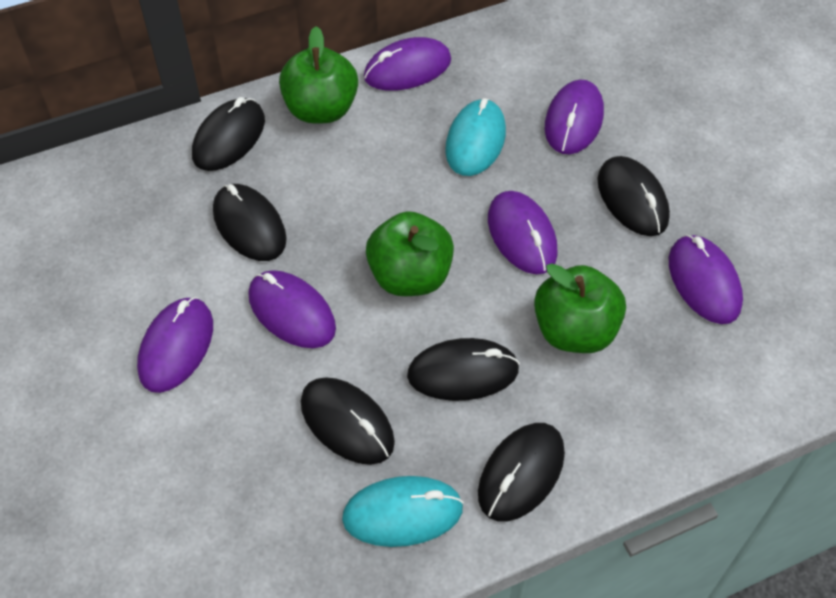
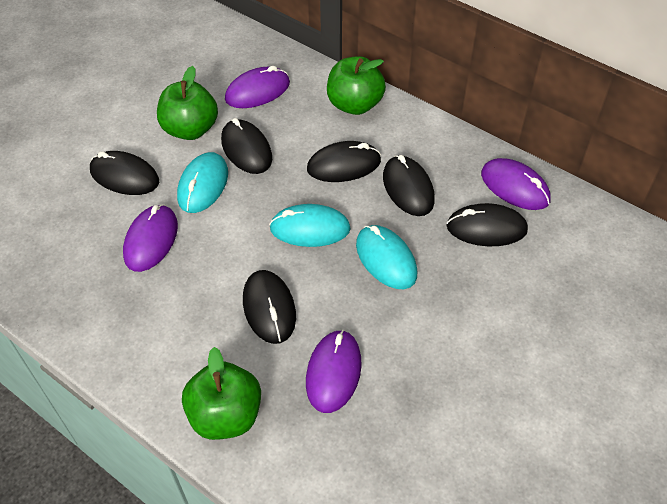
purple mouse: 6 -> 4
turquoise mouse: 2 -> 3

